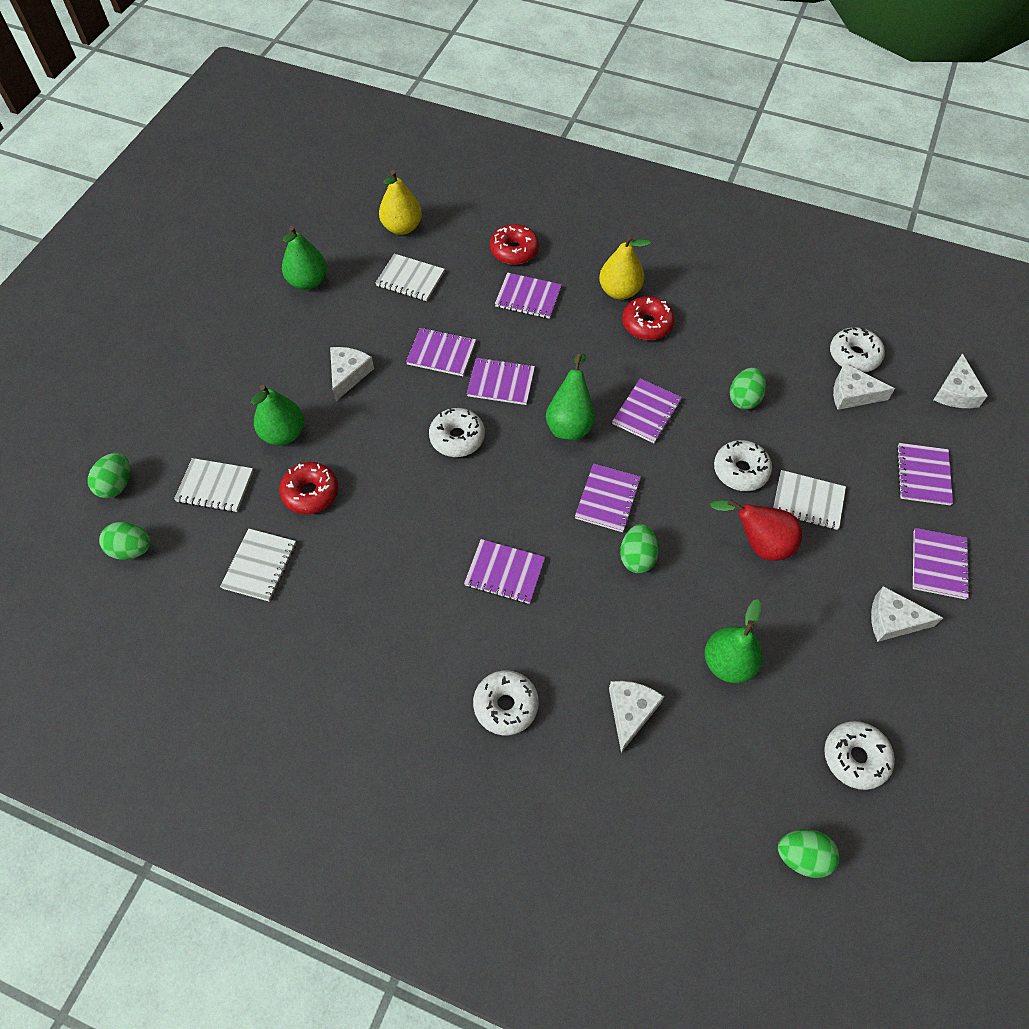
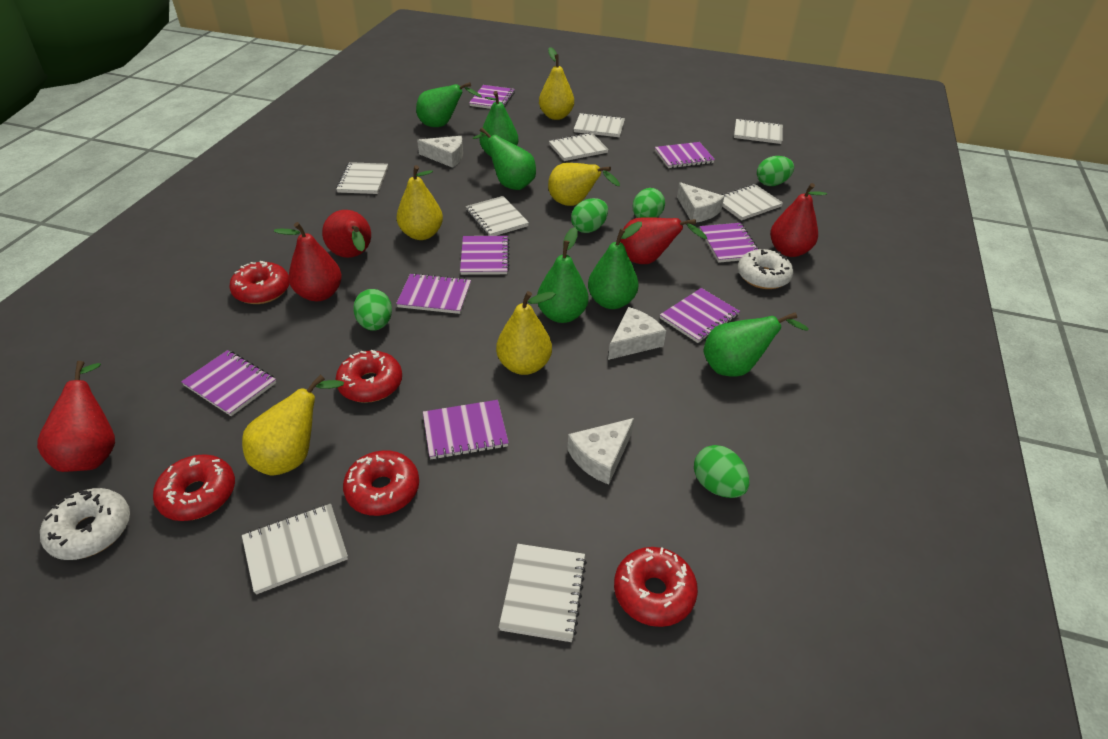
green pear: 4 -> 6
red donut: 3 -> 5
red pear: 1 -> 5
white cheese: 5 -> 4
white donut: 5 -> 2
white notebook: 4 -> 8
yellow pear: 2 -> 5

